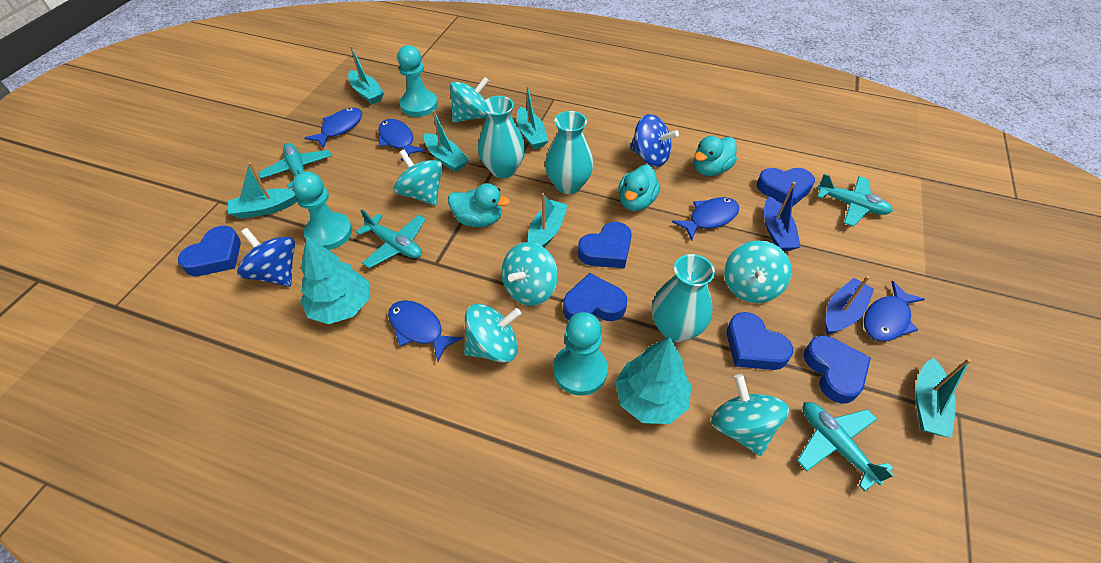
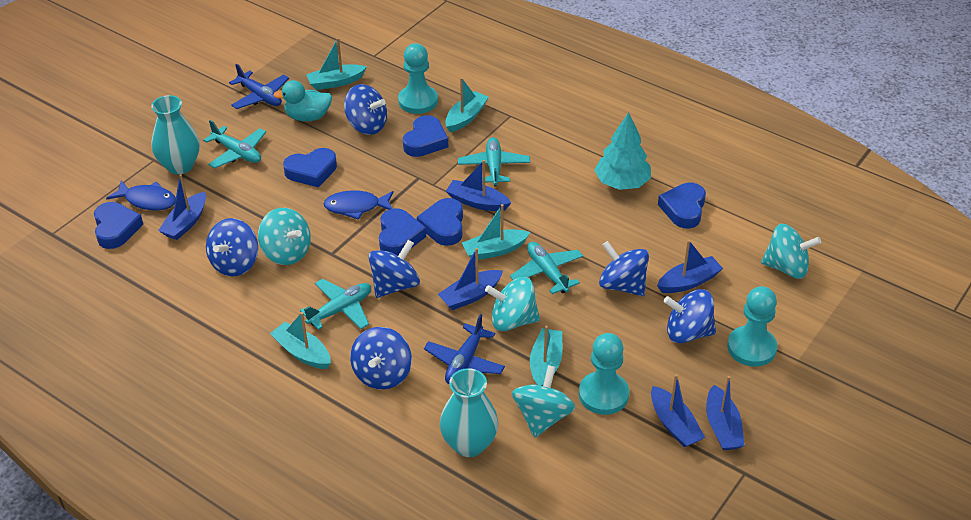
blue boat: 2 -> 6
blue fish: 5 -> 2
blue plane: 0 -> 2
blue spinning top: 2 -> 6
turquoise boat: 6 -> 5
turquoise duck: 3 -> 1
turquoise spinning top: 6 -> 4
turquoise tree: 2 -> 1
turquoise vase: 3 -> 2

